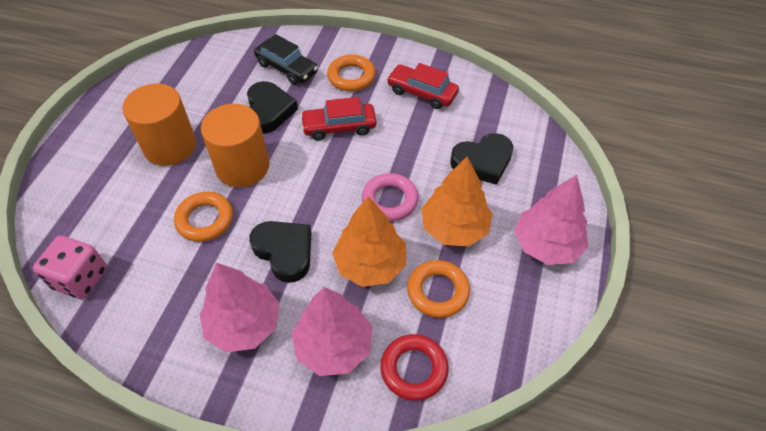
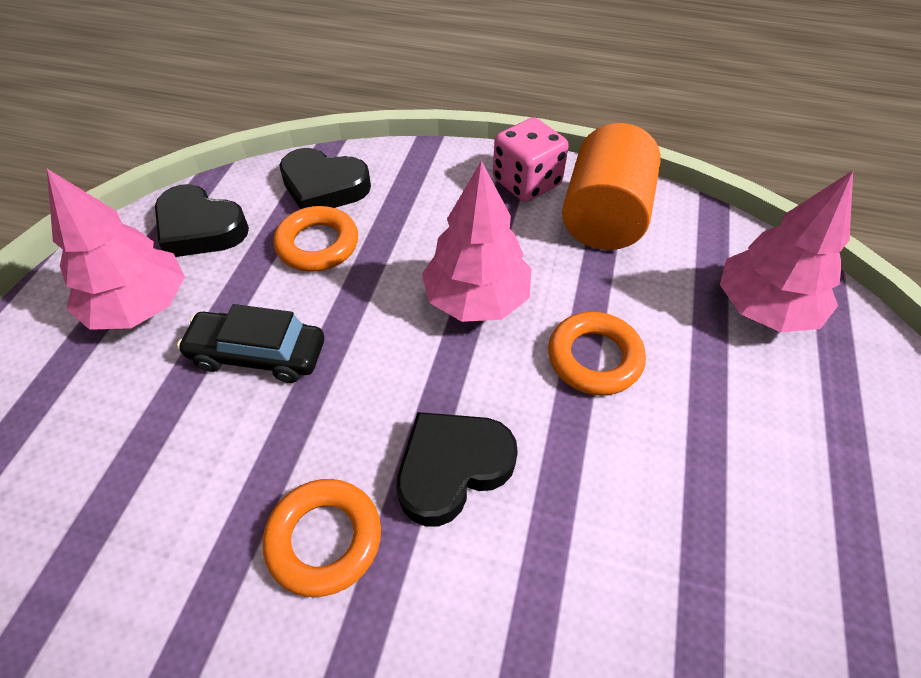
orange cylinder: 2 -> 1
orange tree: 2 -> 0
pink ring: 1 -> 0
red car: 2 -> 0
red ring: 1 -> 0

